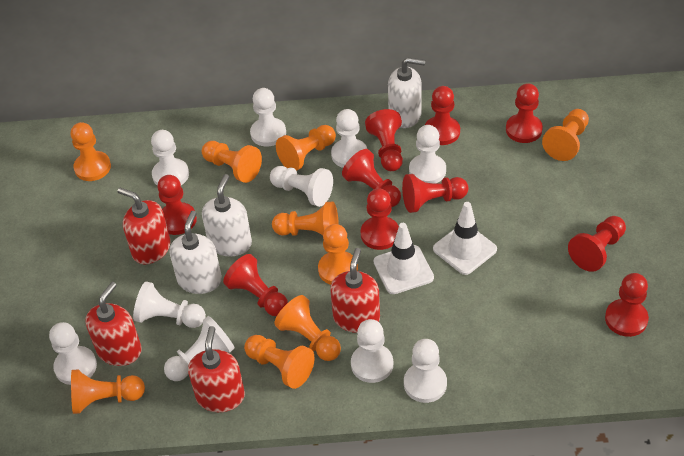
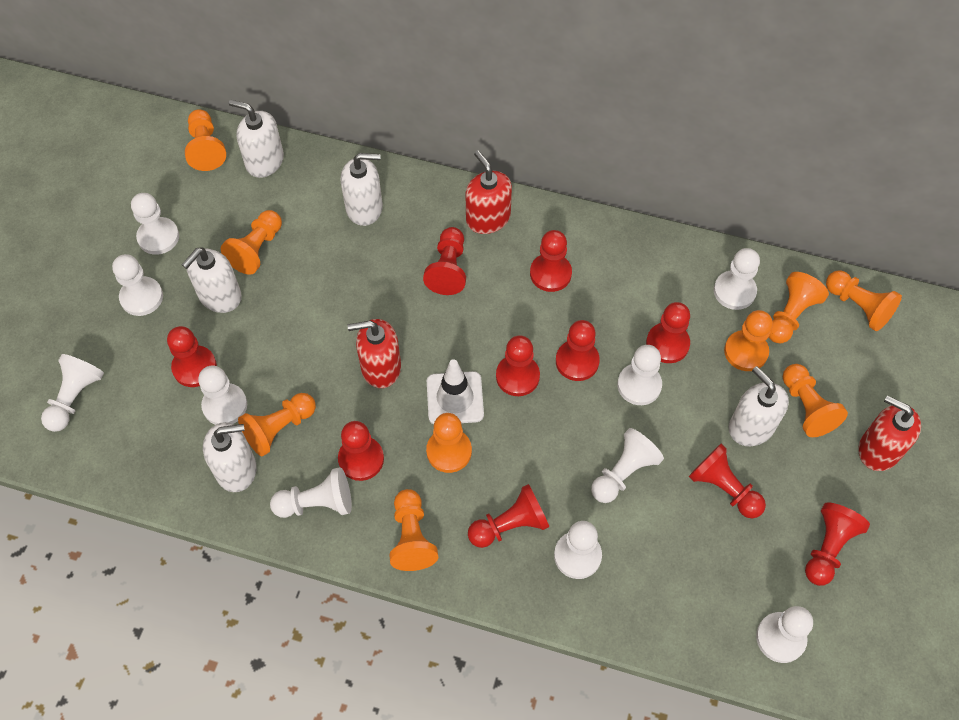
red soap dispenser: 4 -> 3
white soap dispenser: 3 -> 5
white traffic cone: 2 -> 1

